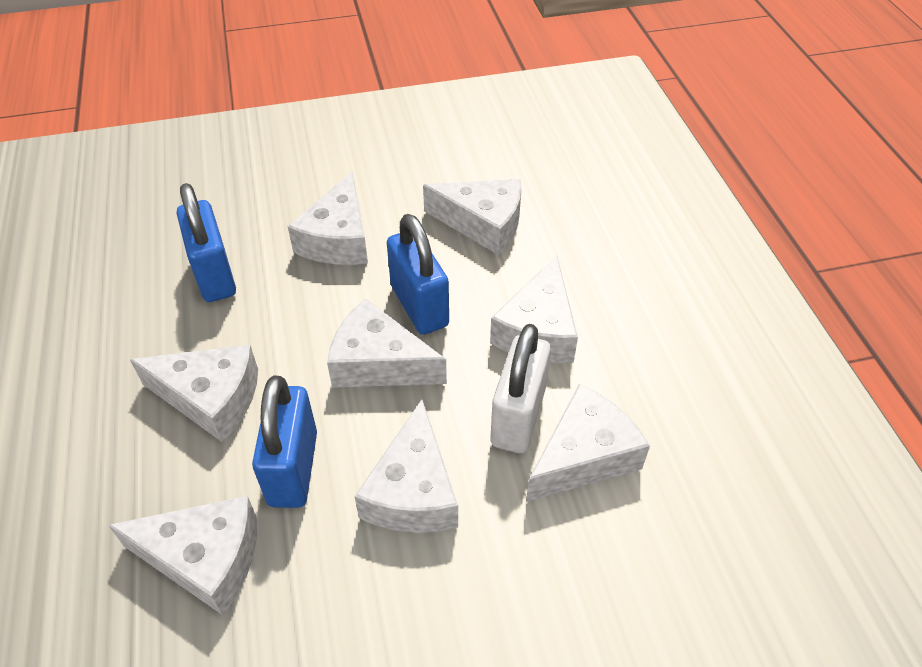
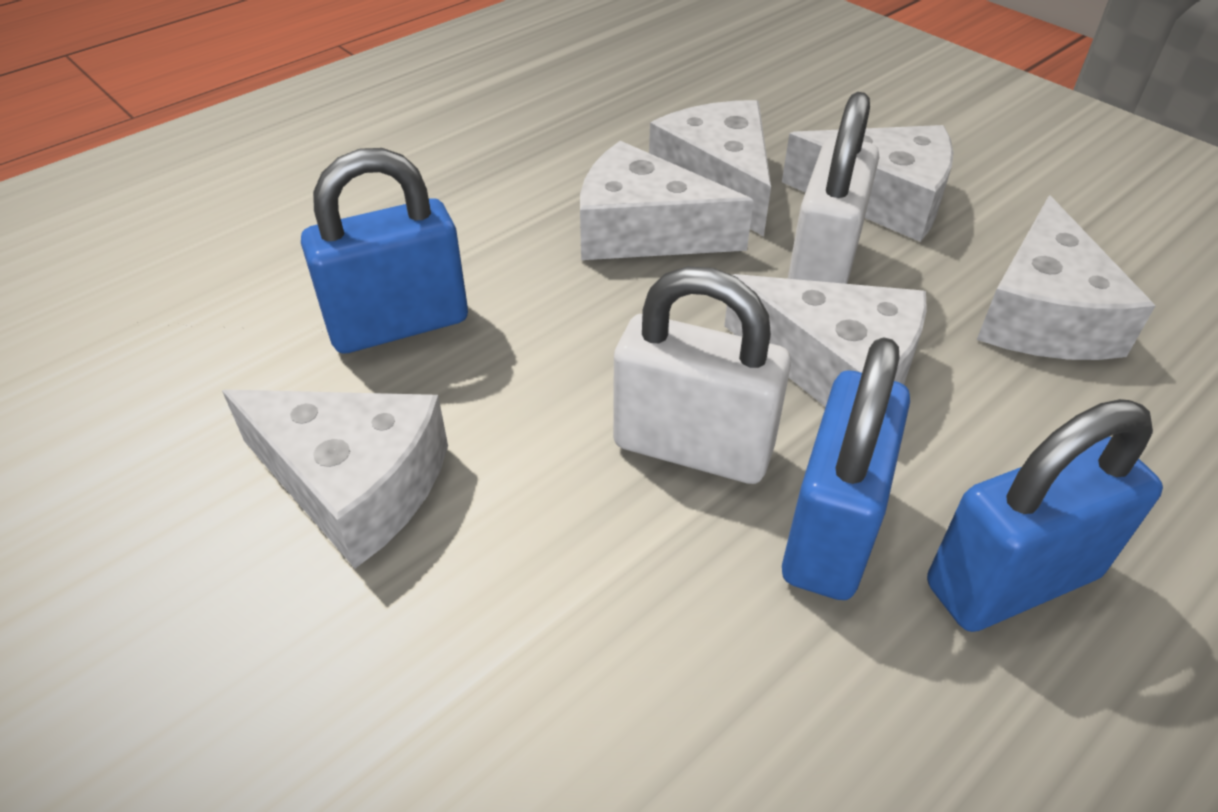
white cheese: 8 -> 6
white padlock: 1 -> 2

